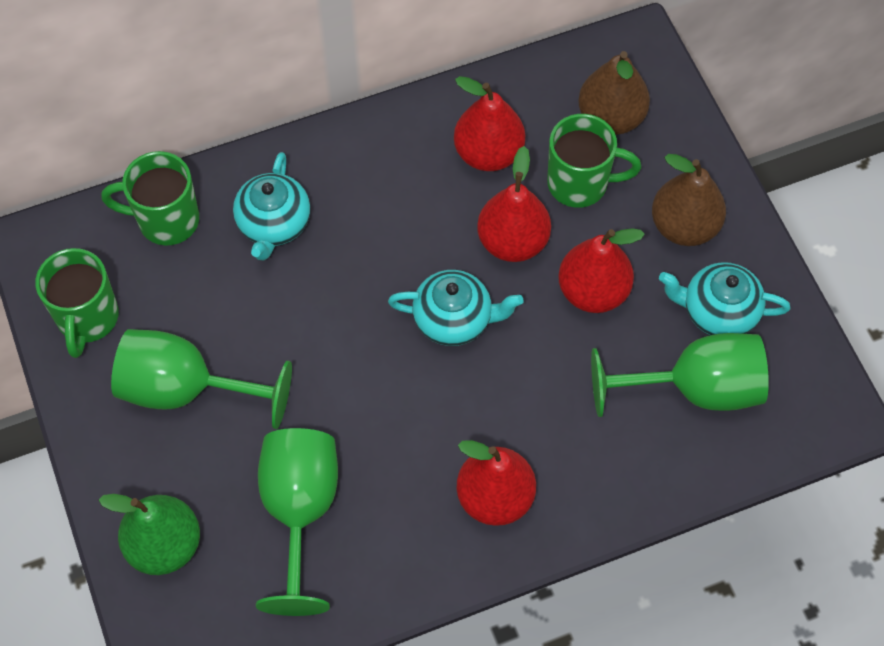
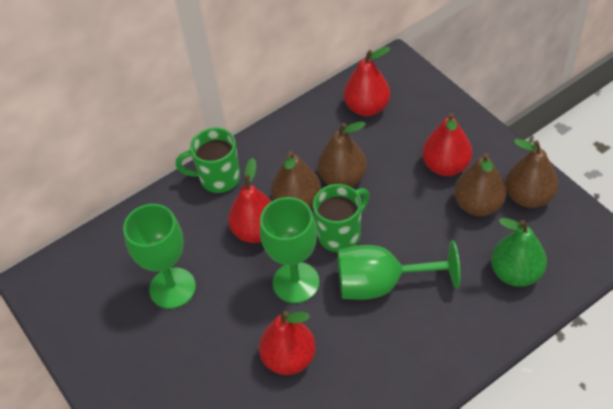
brown pear: 2 -> 4
green mug: 3 -> 2
turquoise teapot: 3 -> 0

